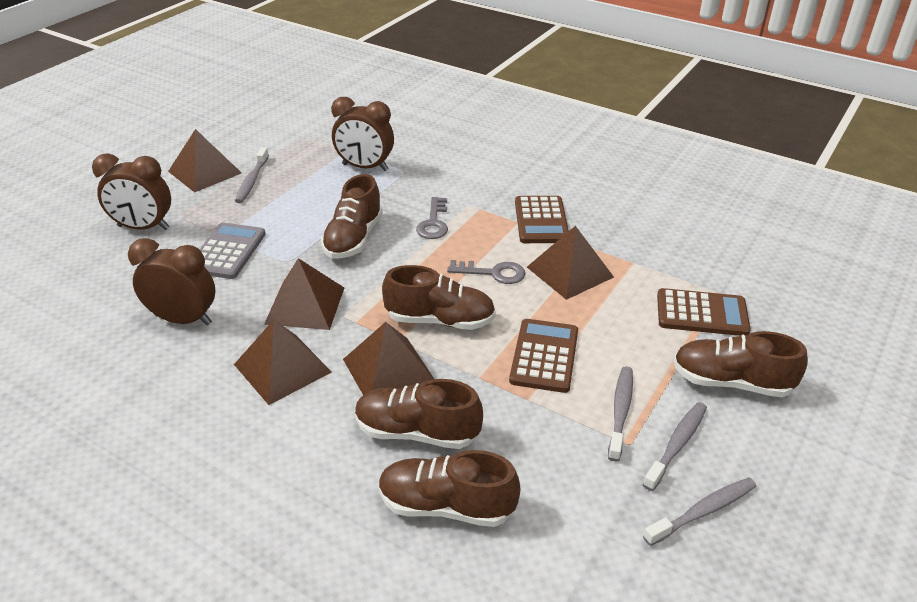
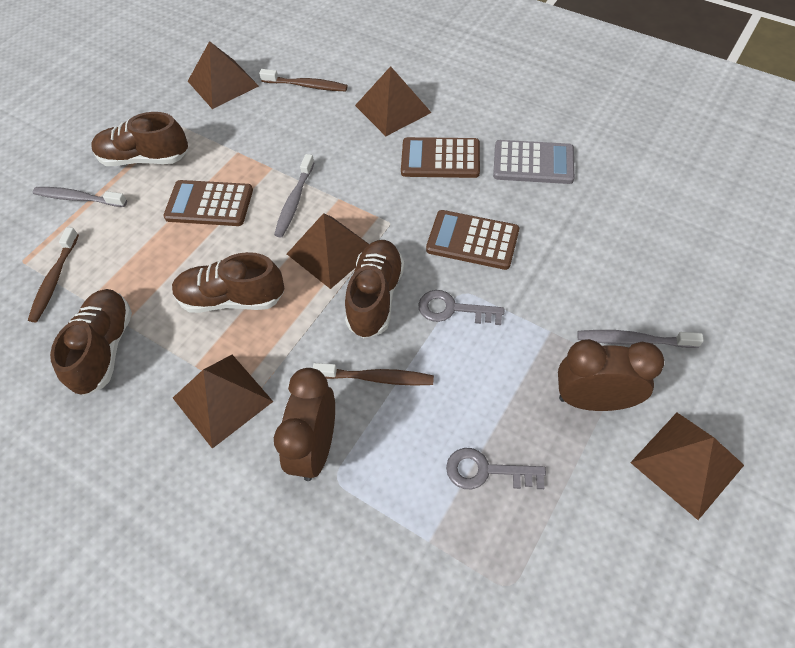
brown clock: 3 -> 2
brown shoe: 5 -> 4
brown toothbrush: 0 -> 3
grey toothbrush: 4 -> 3

